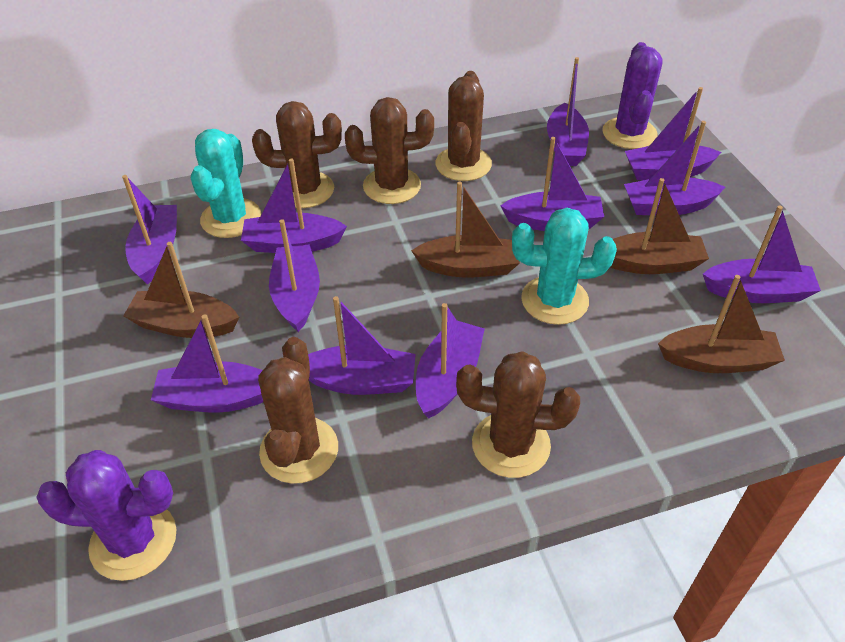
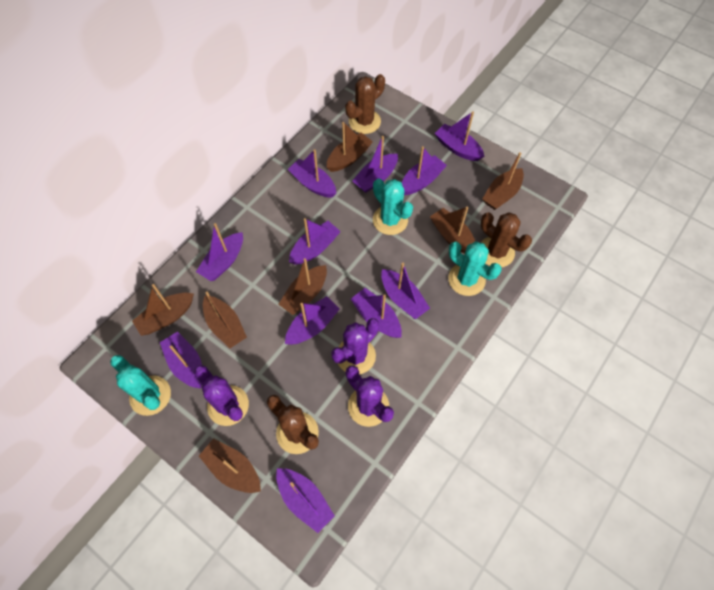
brown boat: 4 -> 7
brown cactus: 5 -> 3
purple cactus: 2 -> 3
turquoise cactus: 2 -> 3

